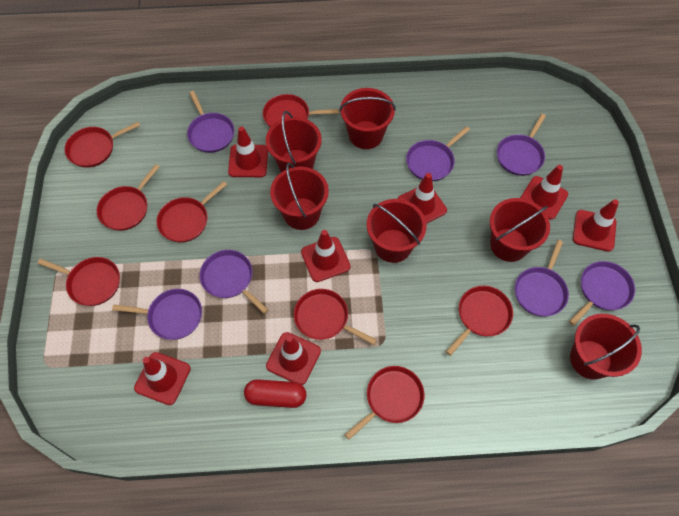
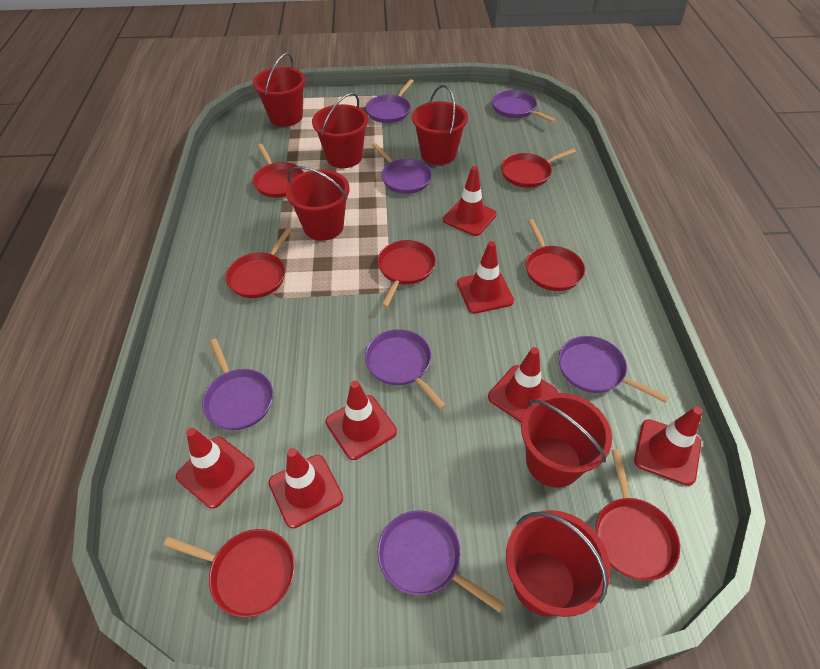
red capsule: 1 -> 0
red pan: 8 -> 7

